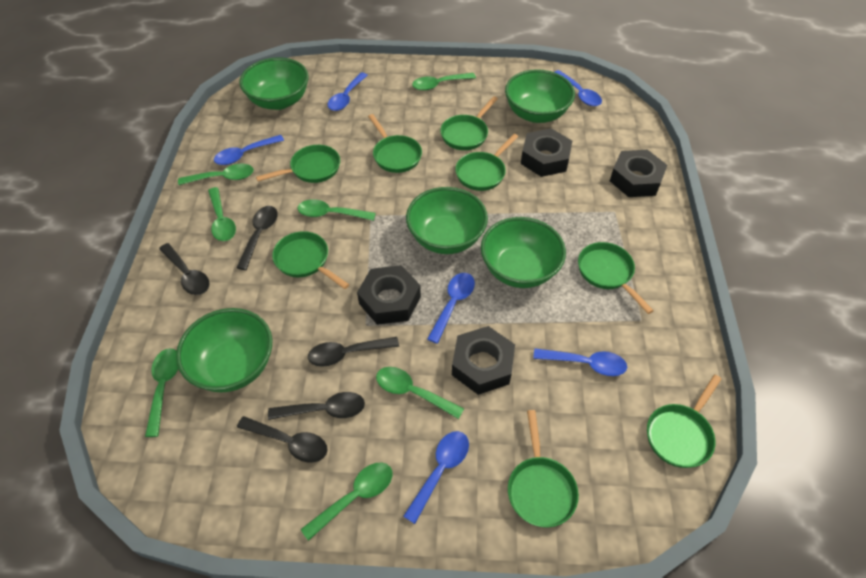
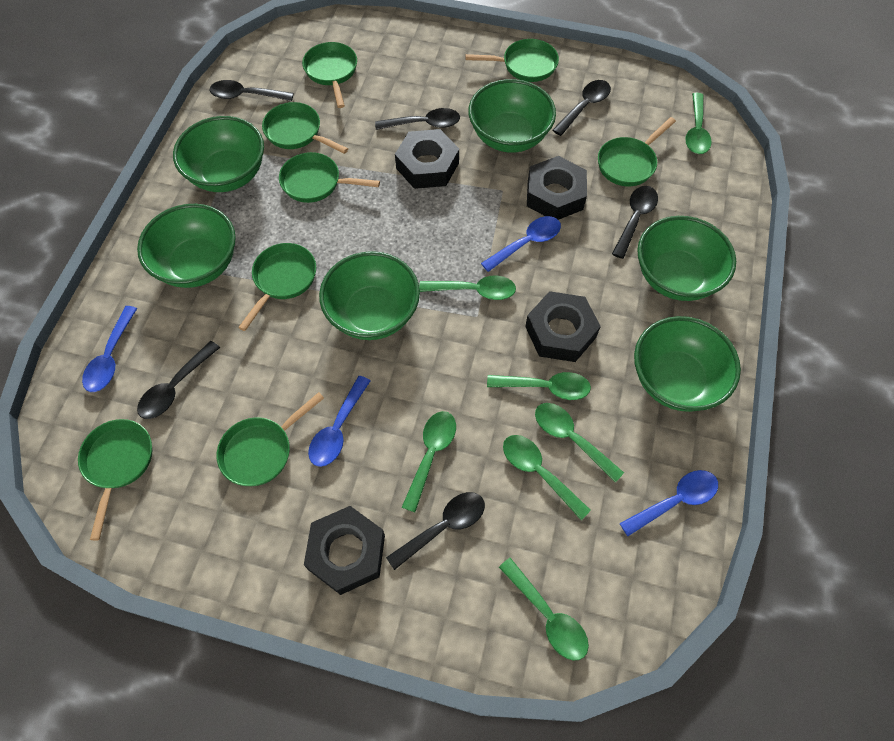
black spoon: 5 -> 6
blue spoon: 6 -> 4
green bowl: 5 -> 6

